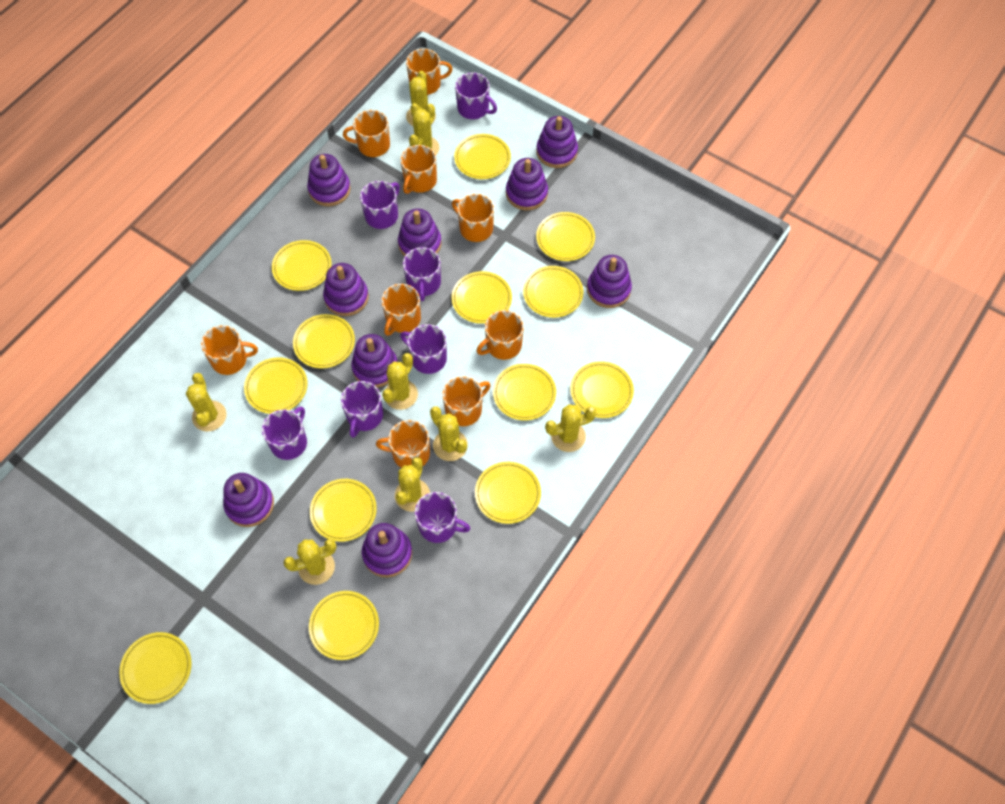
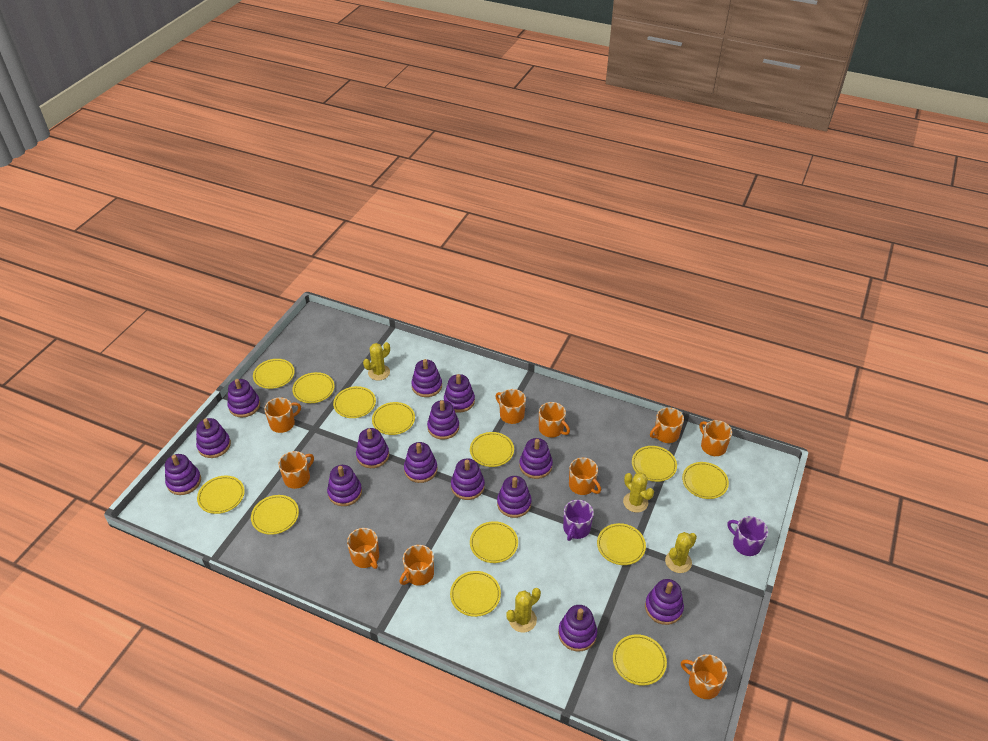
orange mug: 9 -> 10
purple mug: 7 -> 2
purple stacking toy: 9 -> 14
yellow cactus: 8 -> 4

